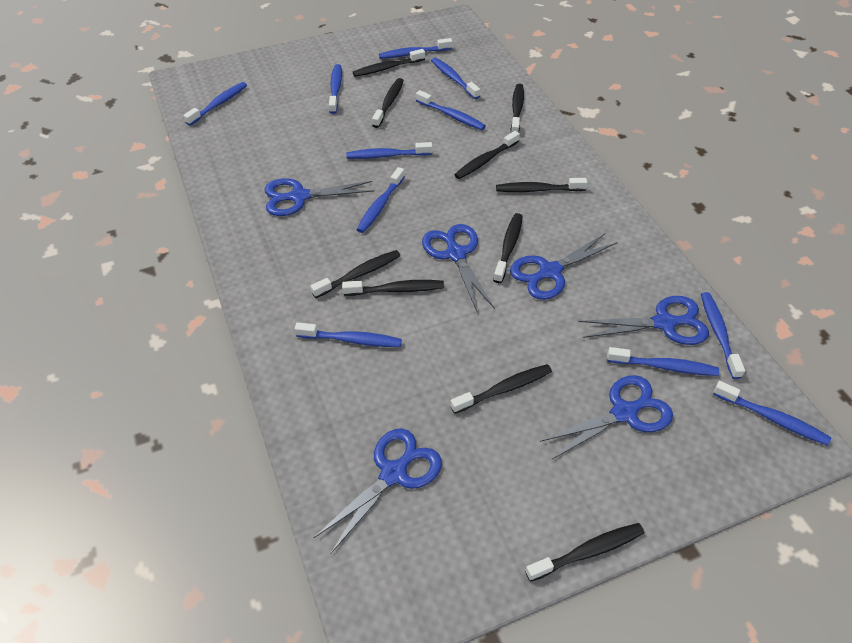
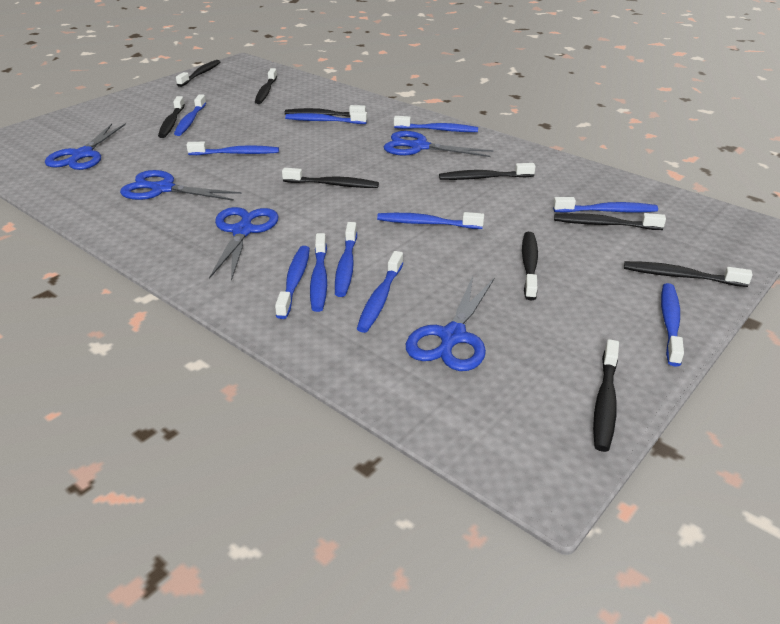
blue scissors: 6 -> 5

